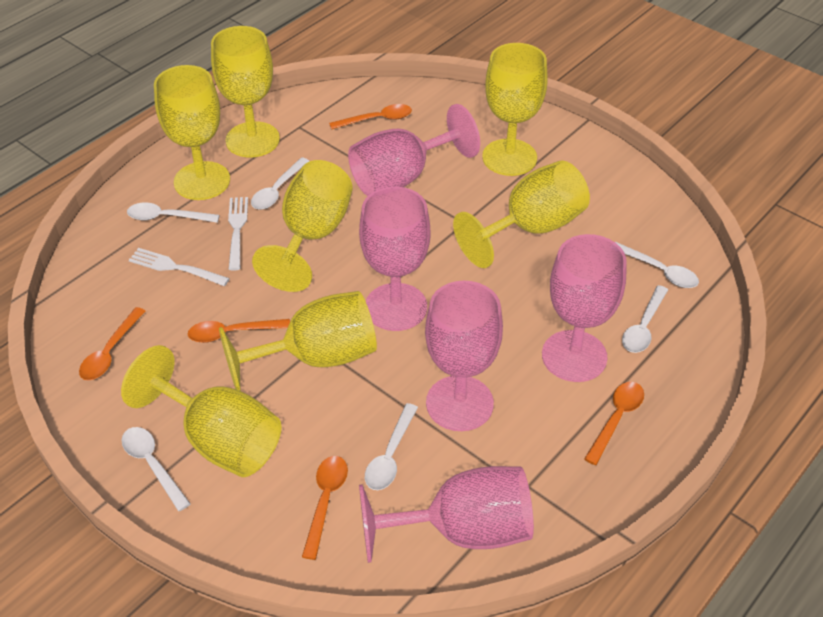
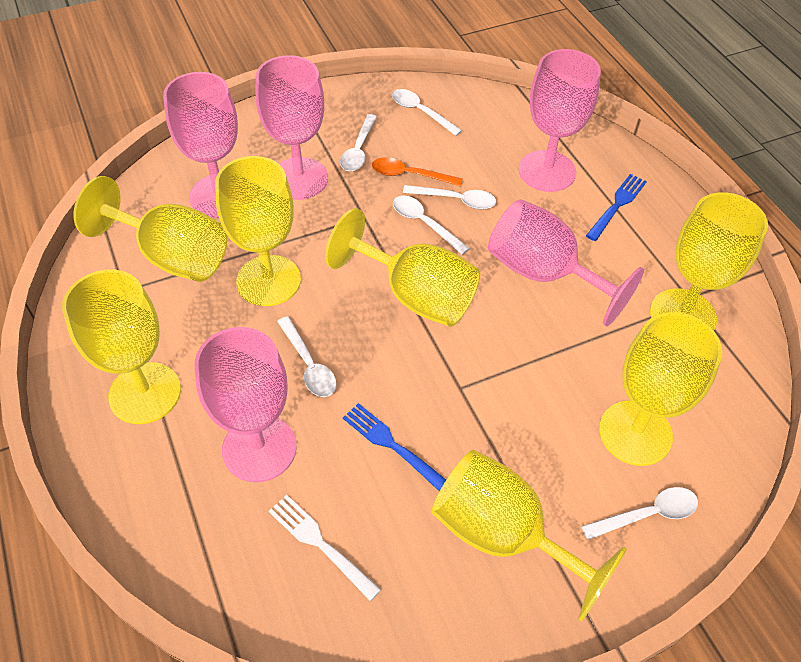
blue fork: 0 -> 2
orange spoon: 5 -> 1
white fork: 2 -> 1

